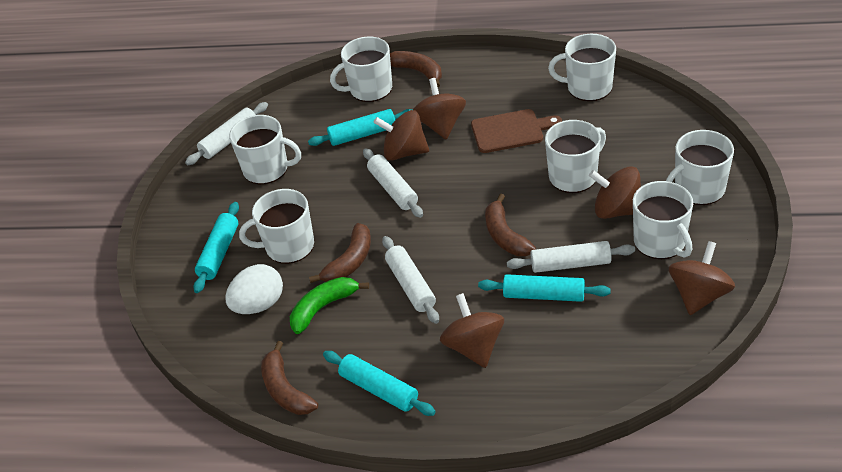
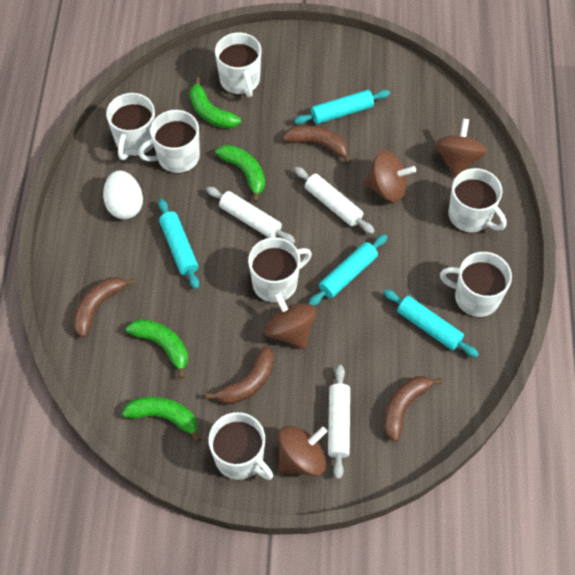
brown cutting board: 1 -> 0
brown spinning top: 5 -> 4
green banana: 1 -> 4
white rolling pin: 4 -> 3

